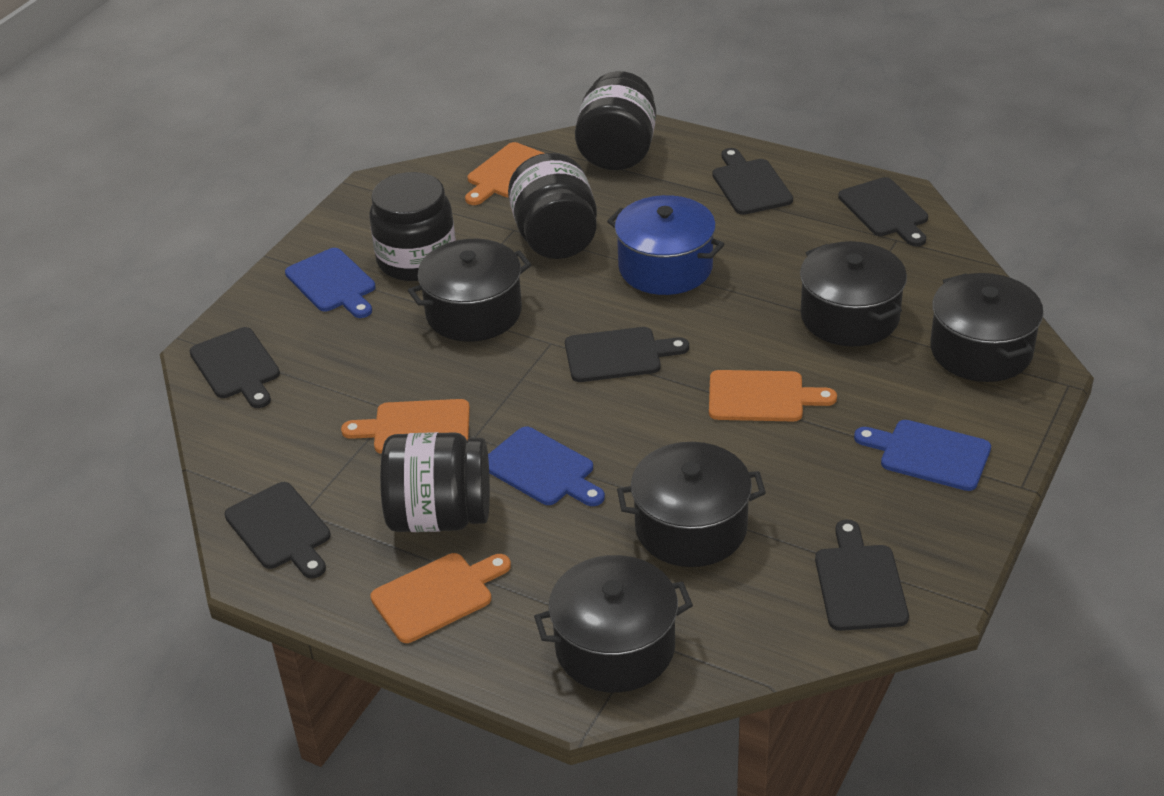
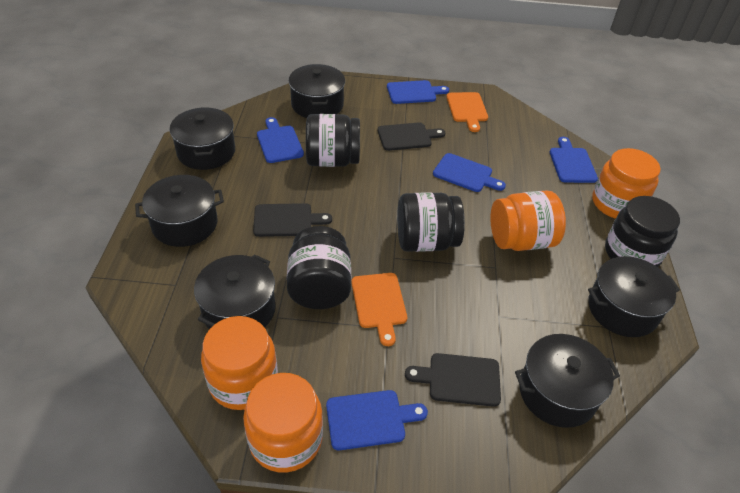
black cutting board: 6 -> 3
black pot: 5 -> 6
blue cutting board: 3 -> 5
blue pot: 1 -> 0
orange cutting board: 4 -> 2
orange jar: 0 -> 4

